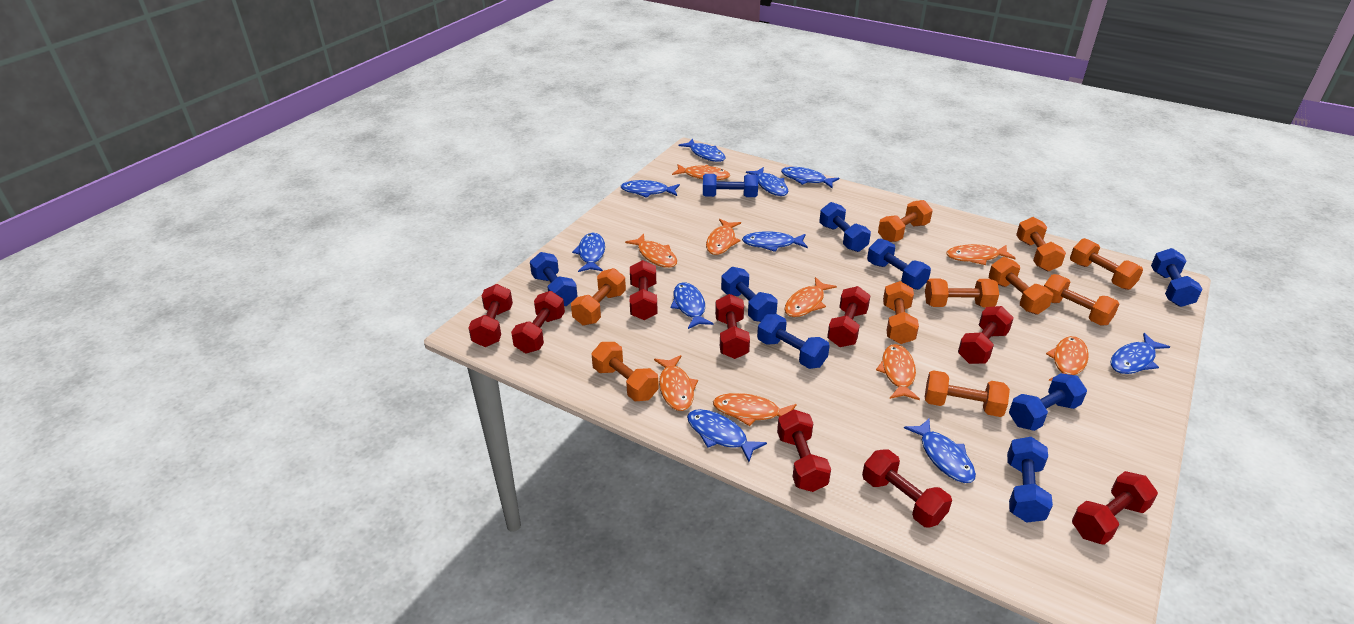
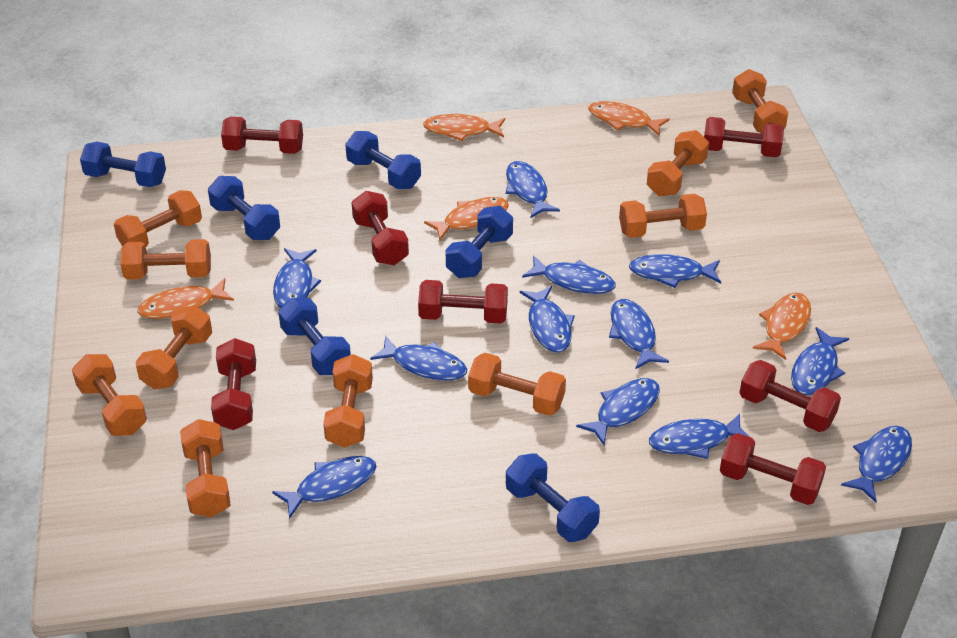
blue dumbbell: 9 -> 6
blue fish: 10 -> 12
orange fish: 9 -> 5
red dumbbell: 9 -> 7

